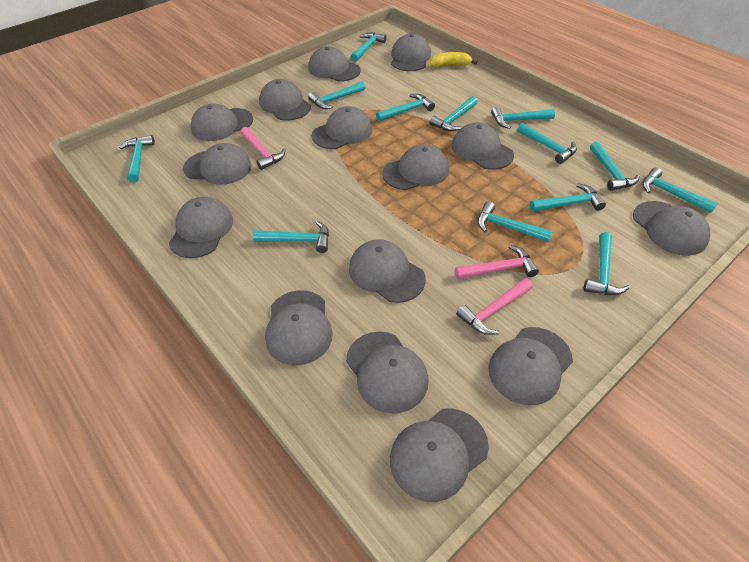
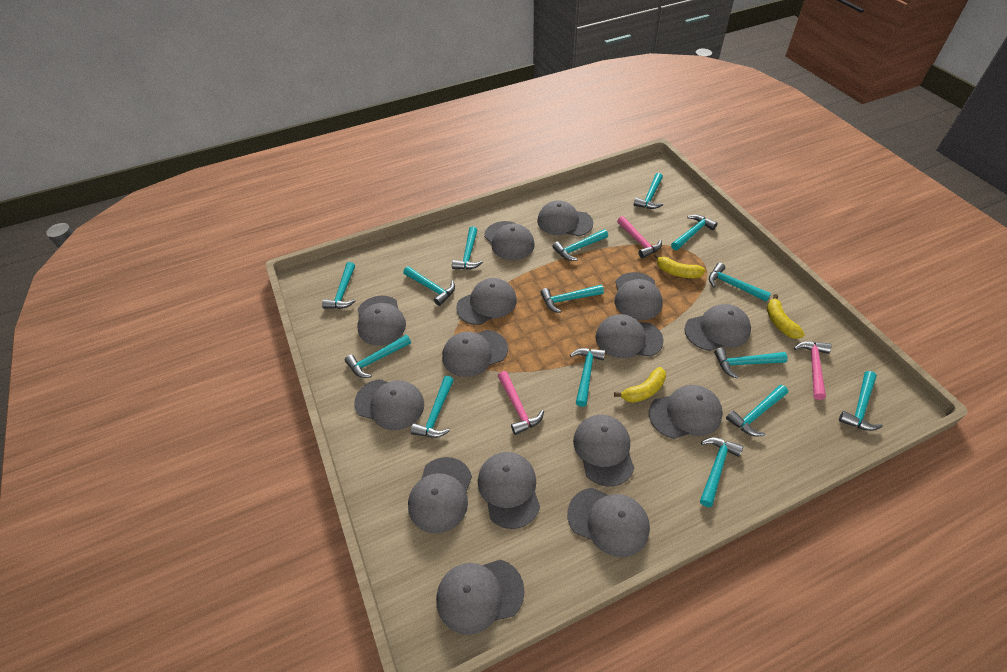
turquoise hammer: 13 -> 15
yellow banana: 1 -> 3

